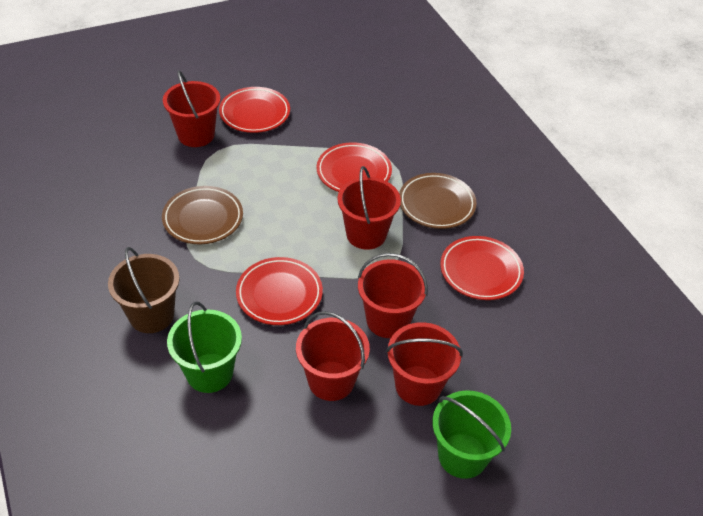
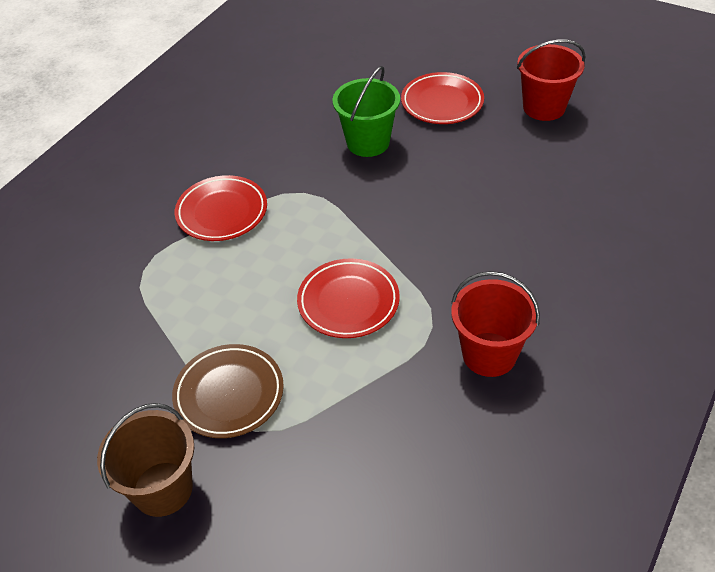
brown plate: 2 -> 1
green bucket: 2 -> 1
red bucket: 5 -> 2
red plate: 4 -> 3

